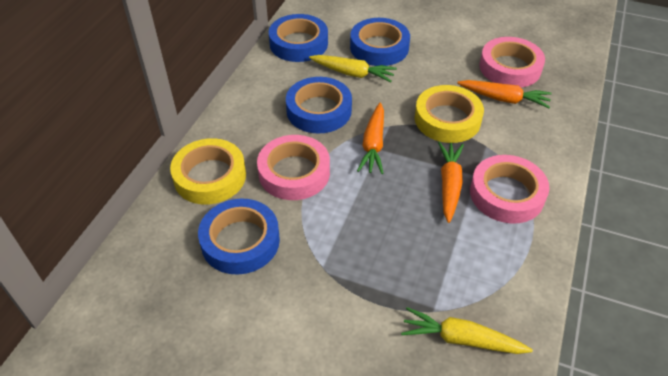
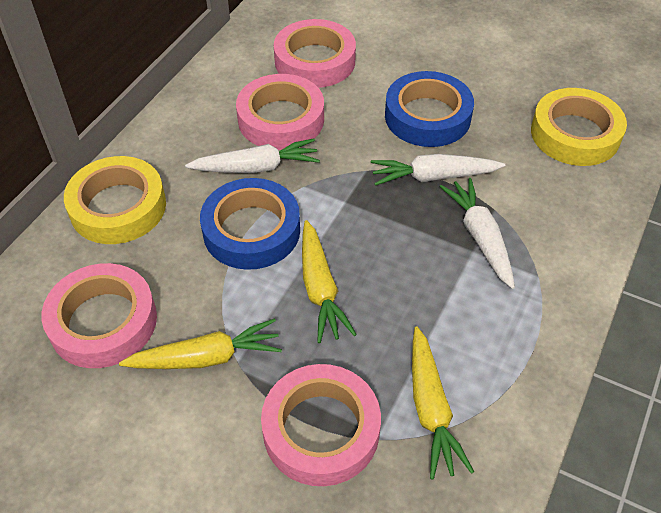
blue tape: 4 -> 2
orange carrot: 3 -> 0
pink tape: 3 -> 4
white carrot: 0 -> 3
yellow carrot: 2 -> 3

